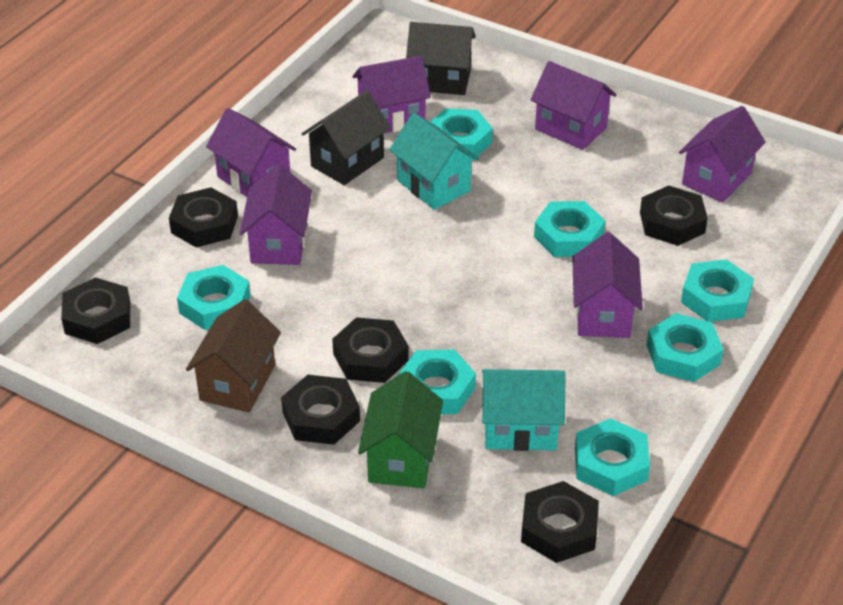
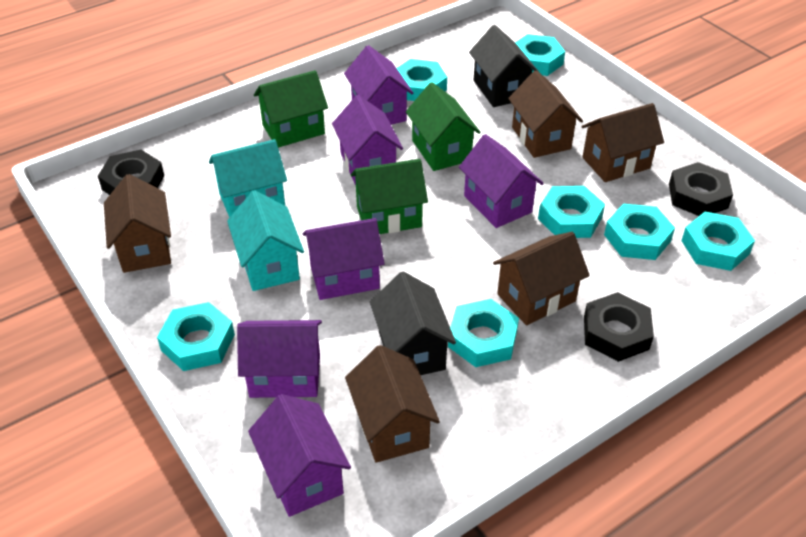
black nut: 6 -> 3
brown house: 1 -> 5
green house: 1 -> 3

